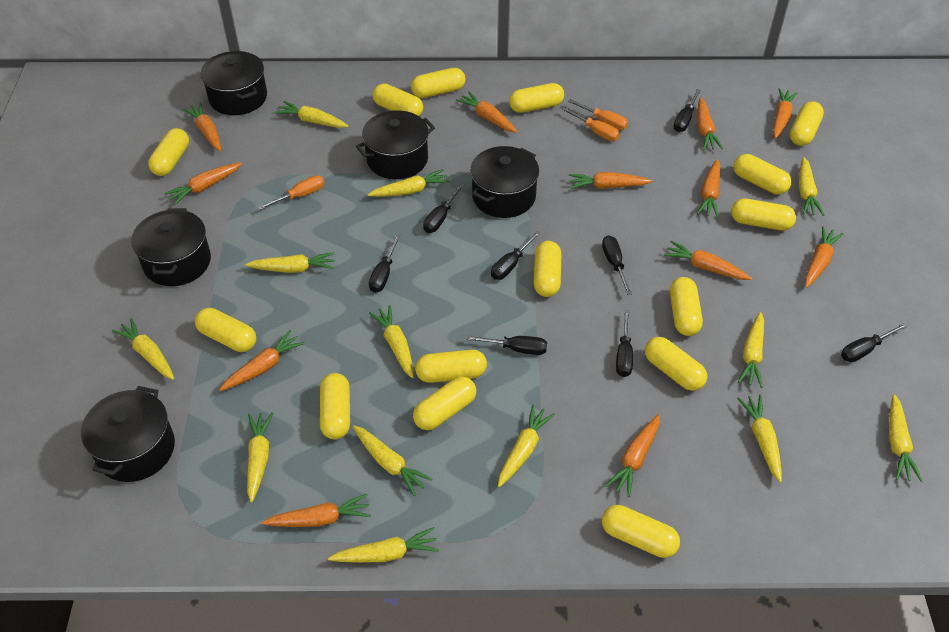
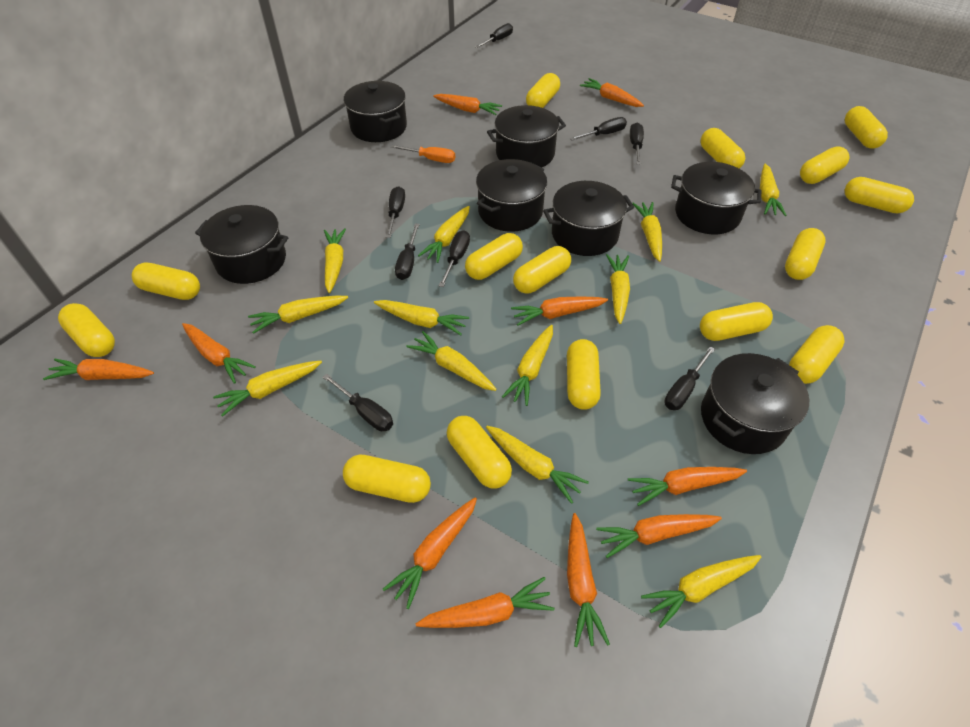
black pot: 5 -> 7
orange carrot: 12 -> 10
orange screwdriver: 3 -> 1
yellow carrot: 13 -> 12

